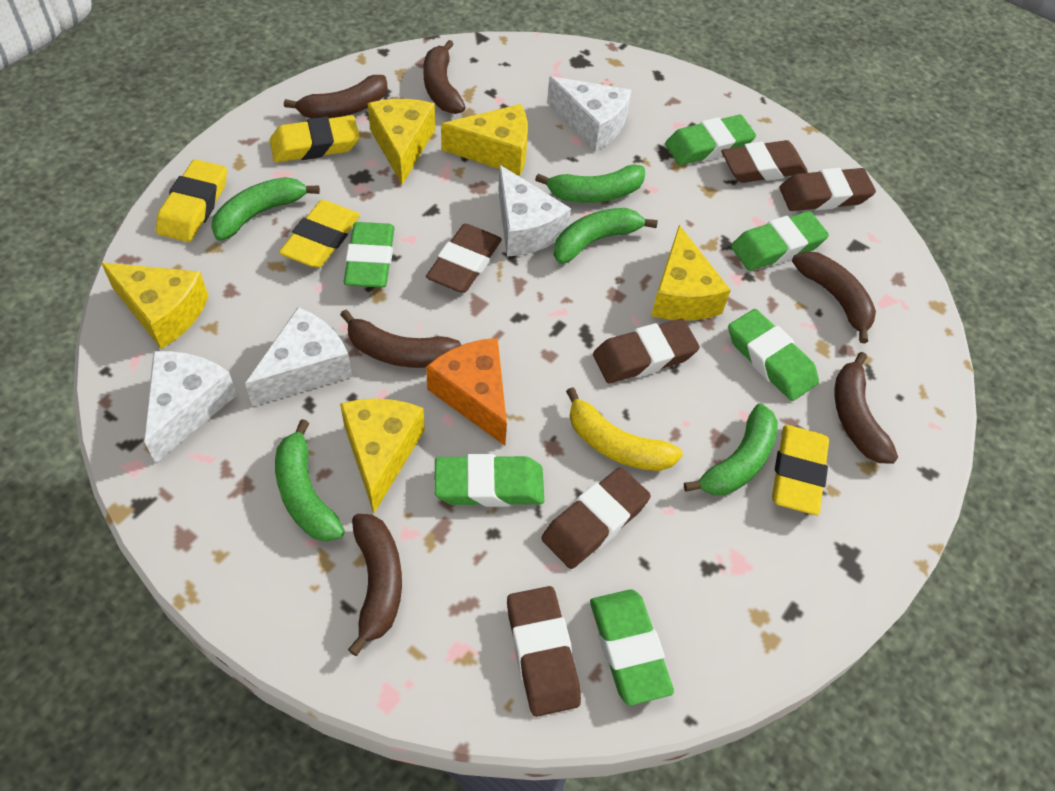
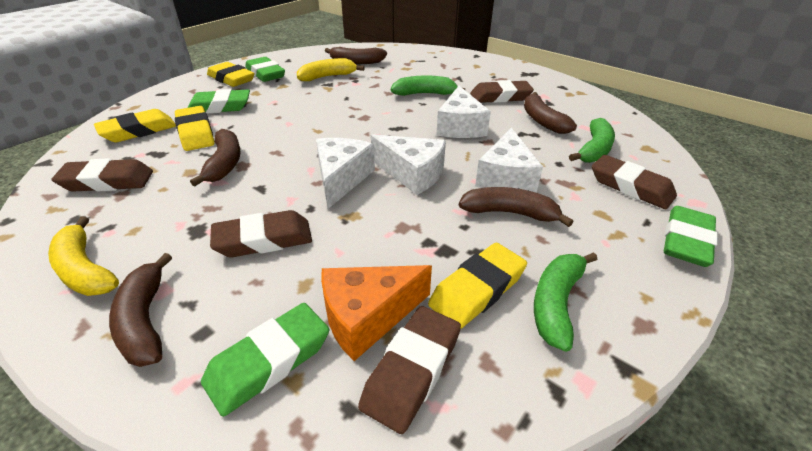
brown banana: 6 -> 5
brown eraser: 6 -> 5
green banana: 5 -> 3
green eraser: 6 -> 4
yellow banana: 1 -> 2
yellow cheese: 5 -> 0

